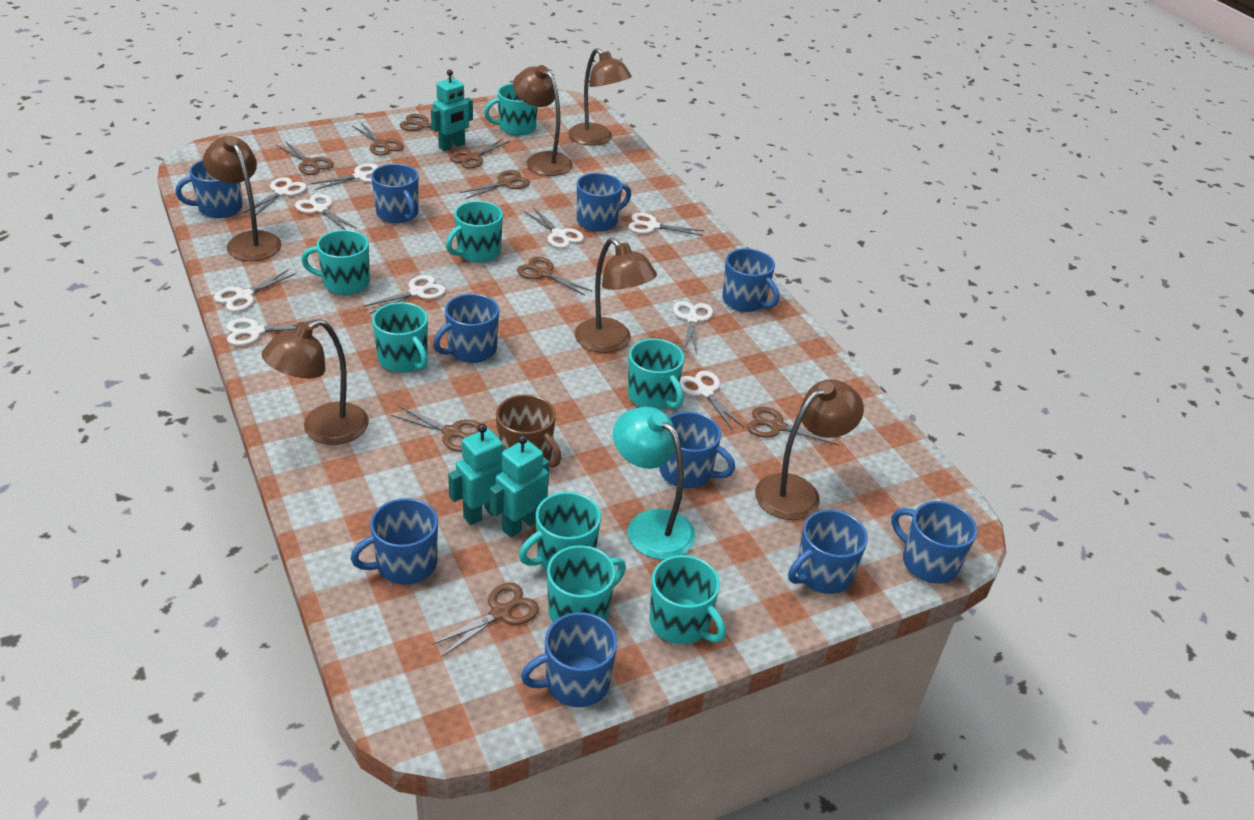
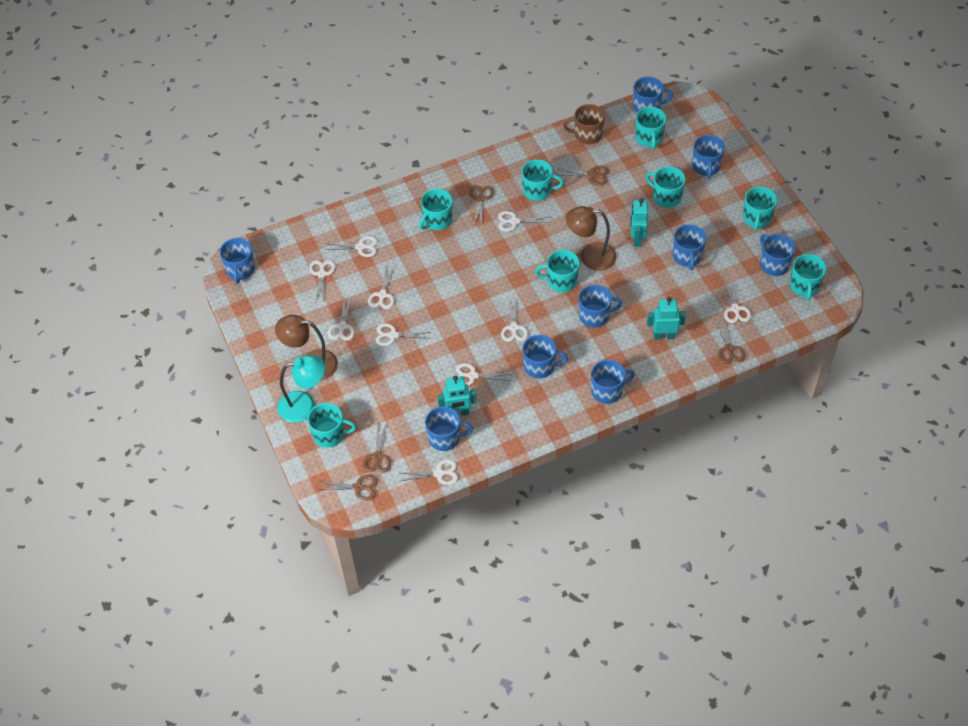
blue mug: 10 -> 9
brown lamp: 6 -> 2
brown scissors: 9 -> 5

